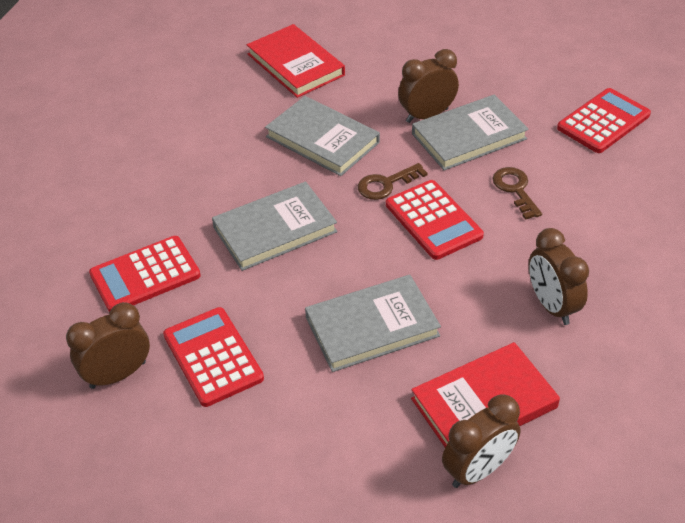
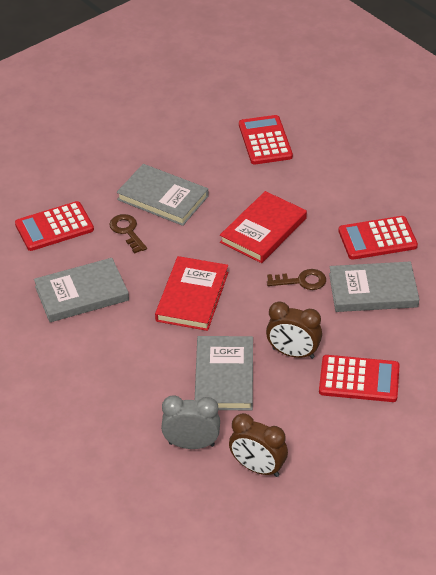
brown clock: 4 -> 2
grey clock: 0 -> 1

